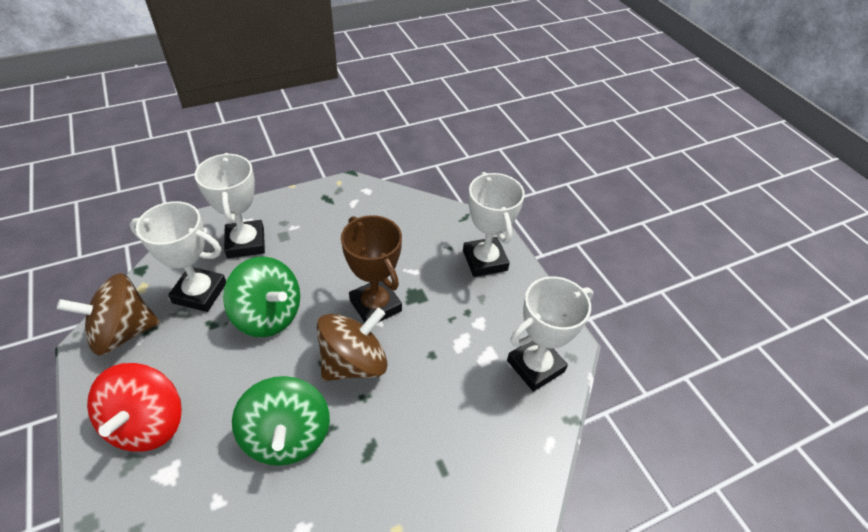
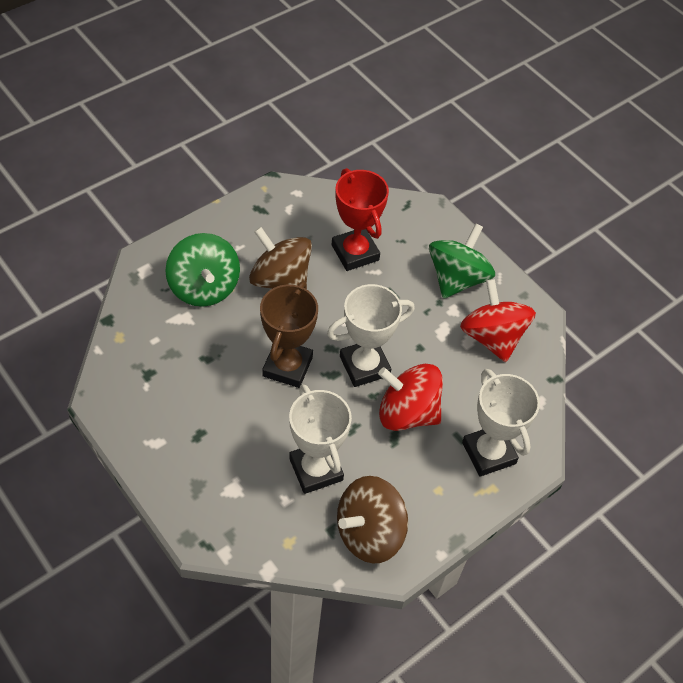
red spinning top: 1 -> 2
red trophy: 0 -> 1
white trophy: 4 -> 3

